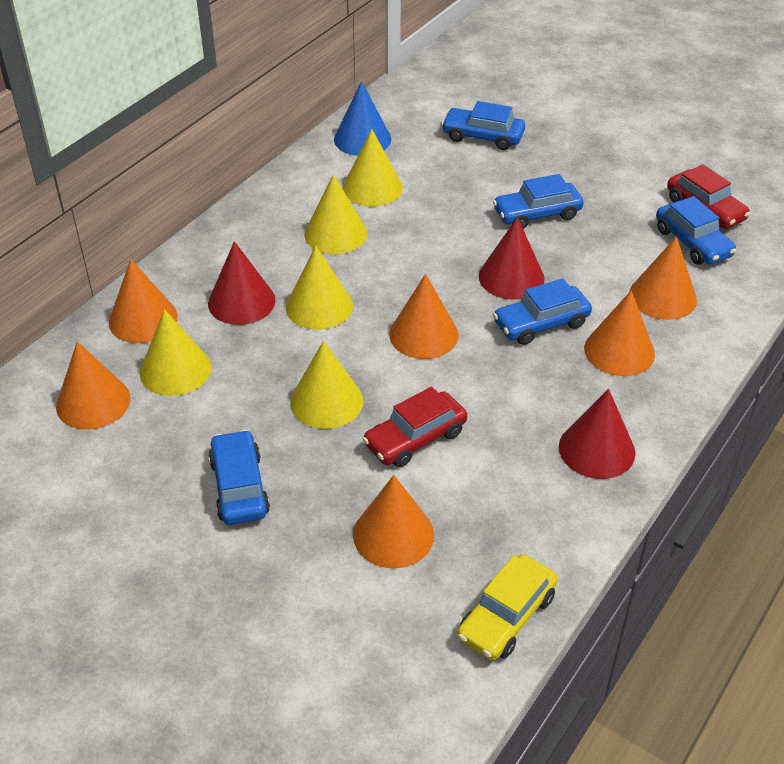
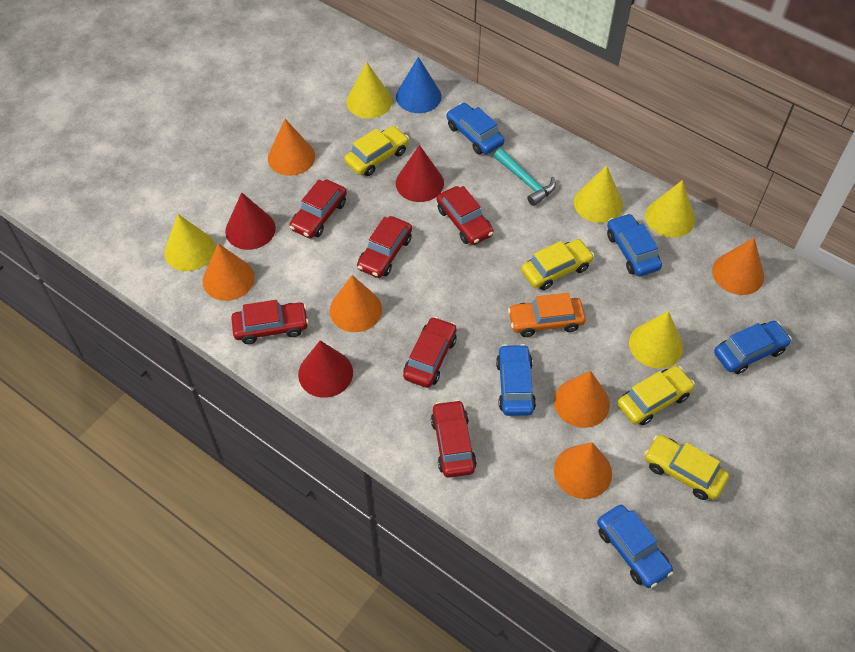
orange car: 0 -> 1
red car: 2 -> 6
turquoise hammer: 0 -> 1
yellow car: 1 -> 4

